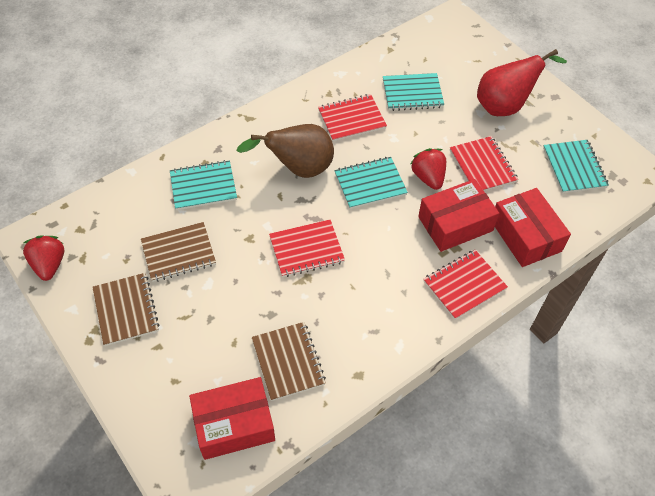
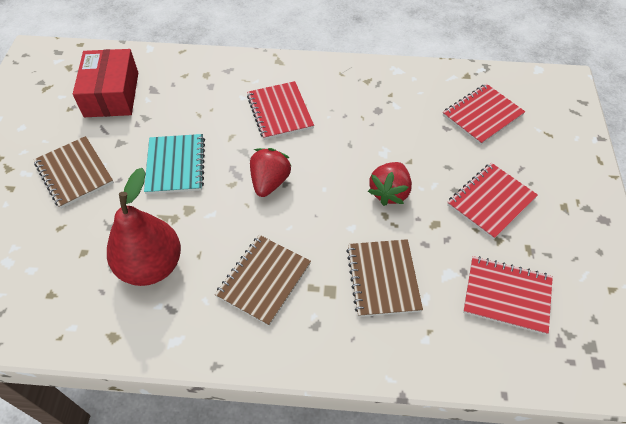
brown pear: 1 -> 0
red box: 3 -> 1
turquoise notebook: 4 -> 1

